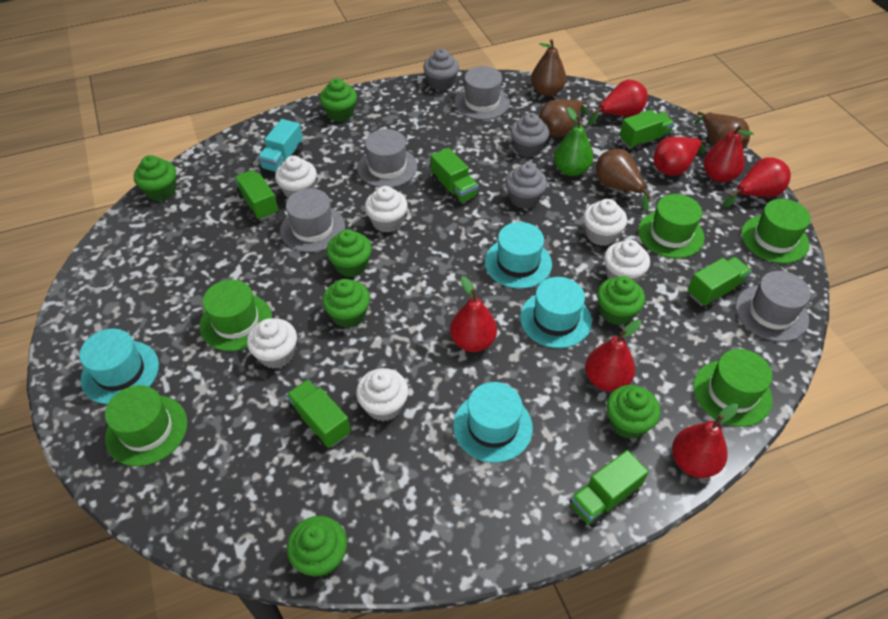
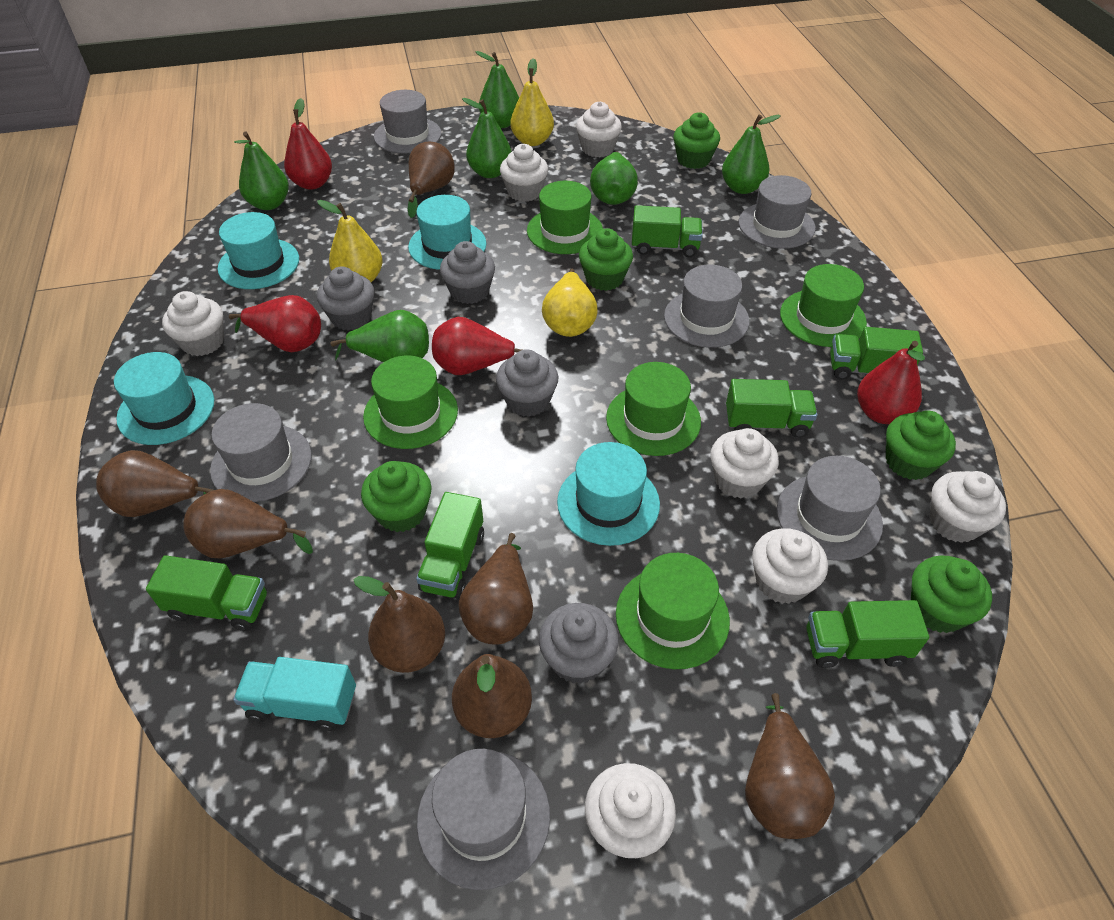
brown pear: 4 -> 7
green cupcake: 7 -> 5
green pear: 1 -> 6
grey cupcake: 3 -> 4
grey hat: 4 -> 6
red pear: 7 -> 4
white cupcake: 6 -> 7
yellow pear: 0 -> 3

